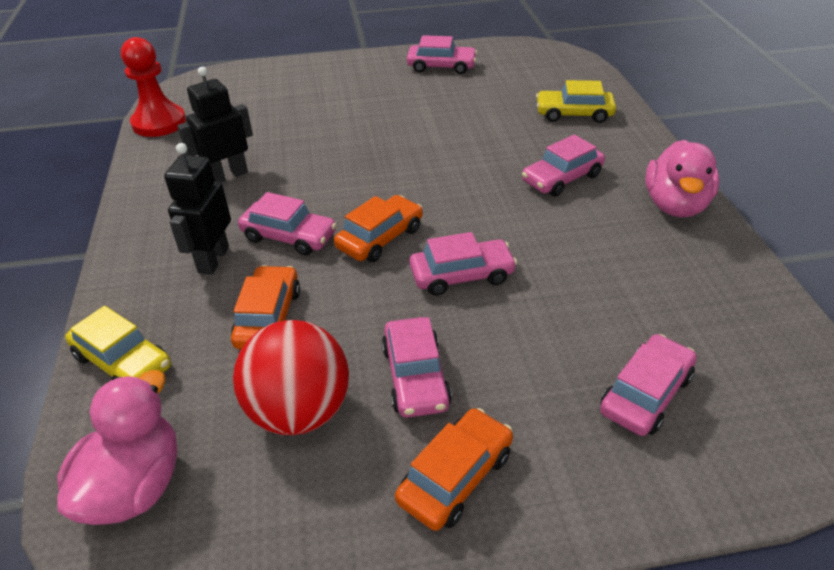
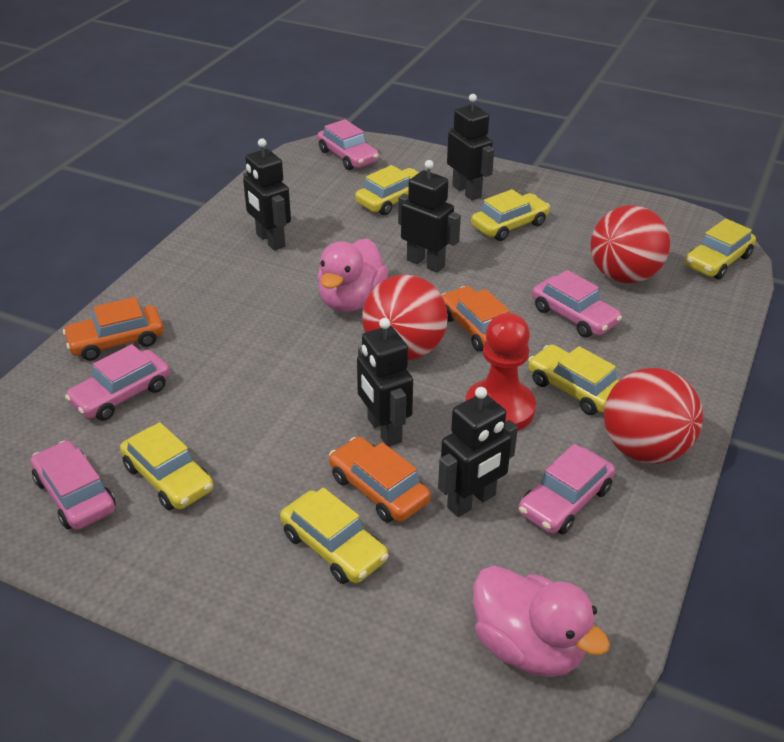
black robot: 2 -> 5
pink car: 6 -> 5
red ball: 1 -> 3
yellow car: 2 -> 6

